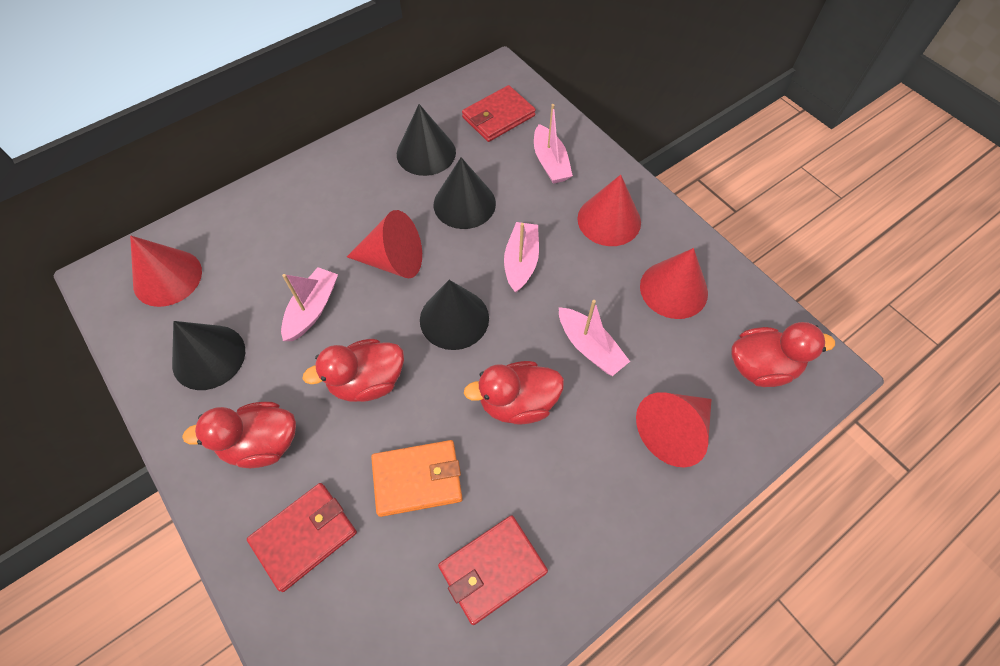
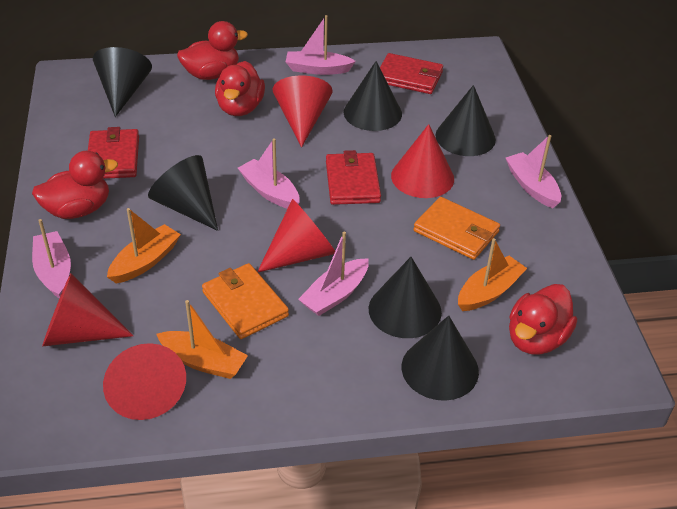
black cone: 4 -> 6
orange boat: 0 -> 3
orange wallet: 1 -> 2
pink boat: 4 -> 5

